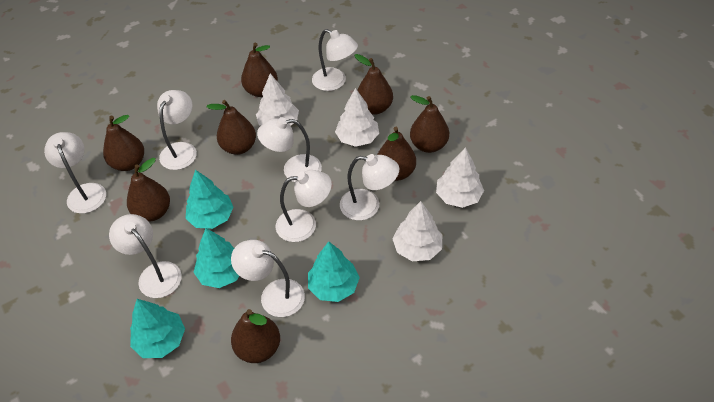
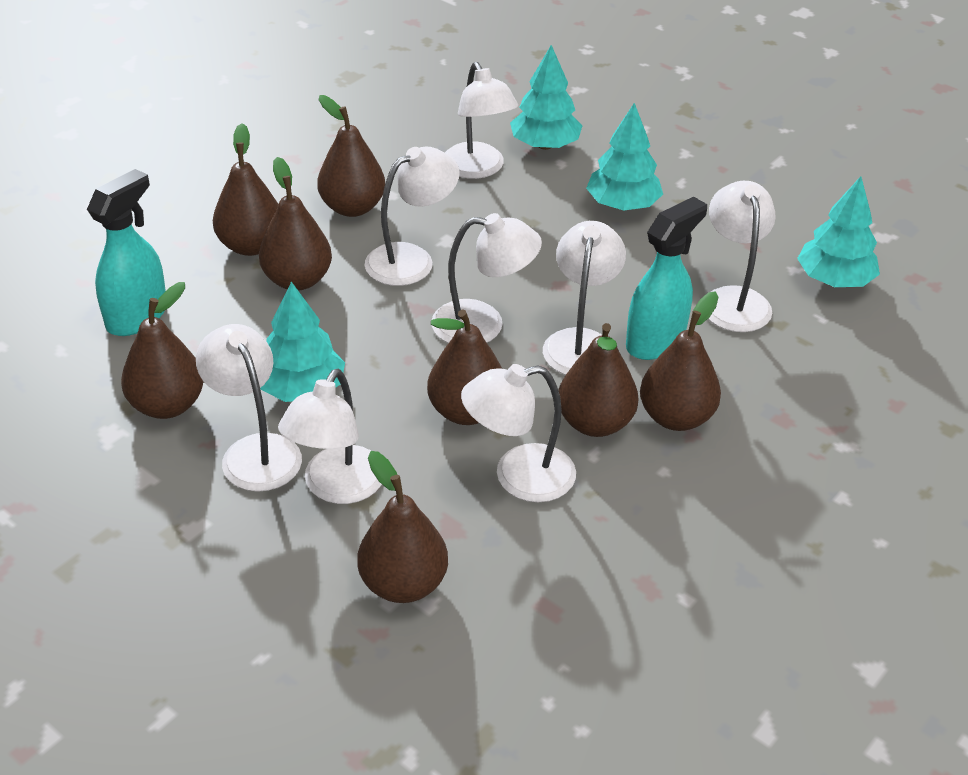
turquoise spray bottle: 0 -> 2
white tree: 4 -> 0

